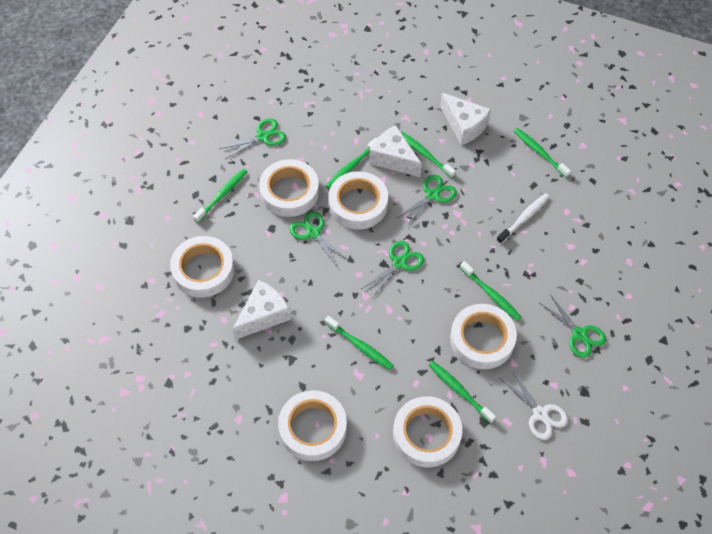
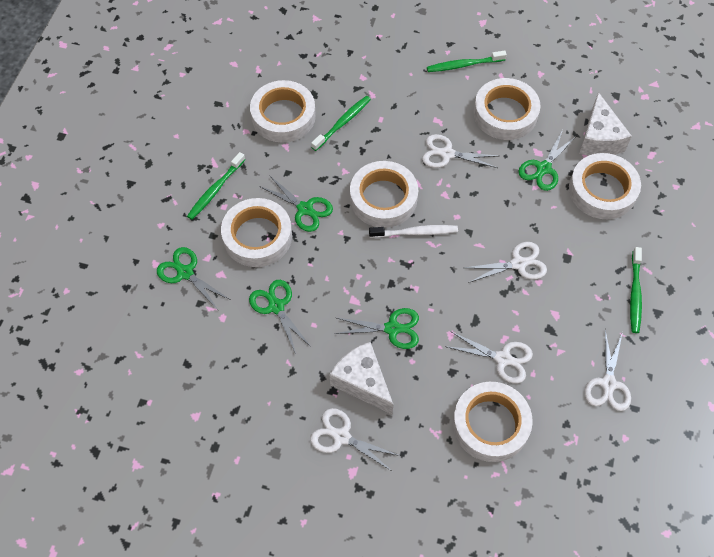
green toothbrush: 7 -> 4
white cheese: 3 -> 2
white scissors: 1 -> 5

